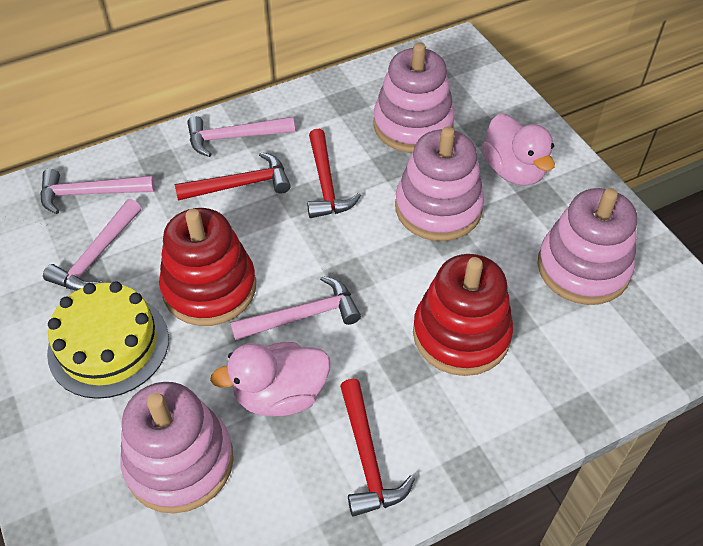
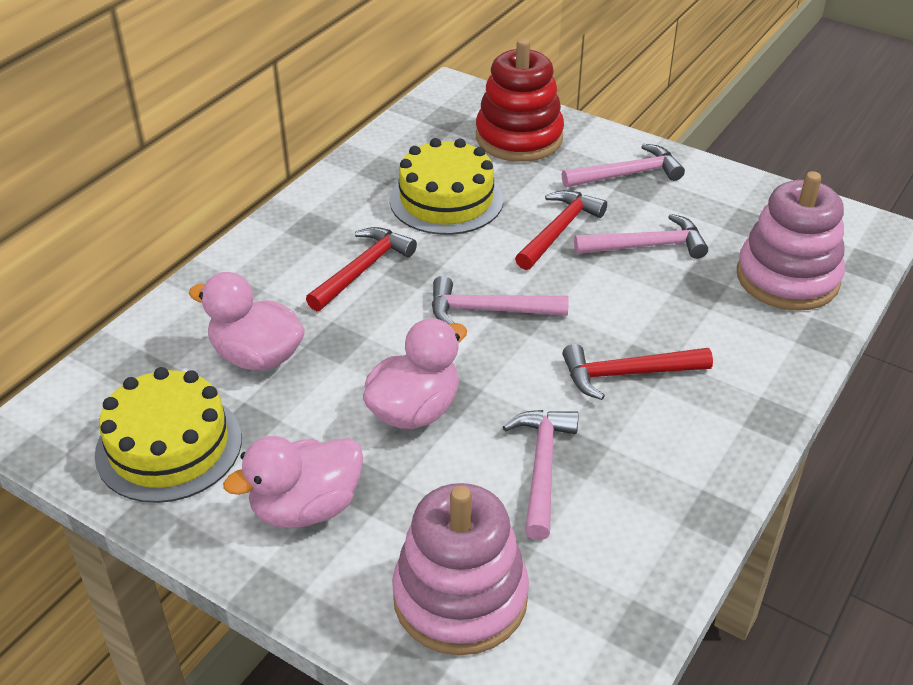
pink duck: 2 -> 3
pink stacking toy: 4 -> 2
red stacking toy: 2 -> 1
yellow cake: 1 -> 2

